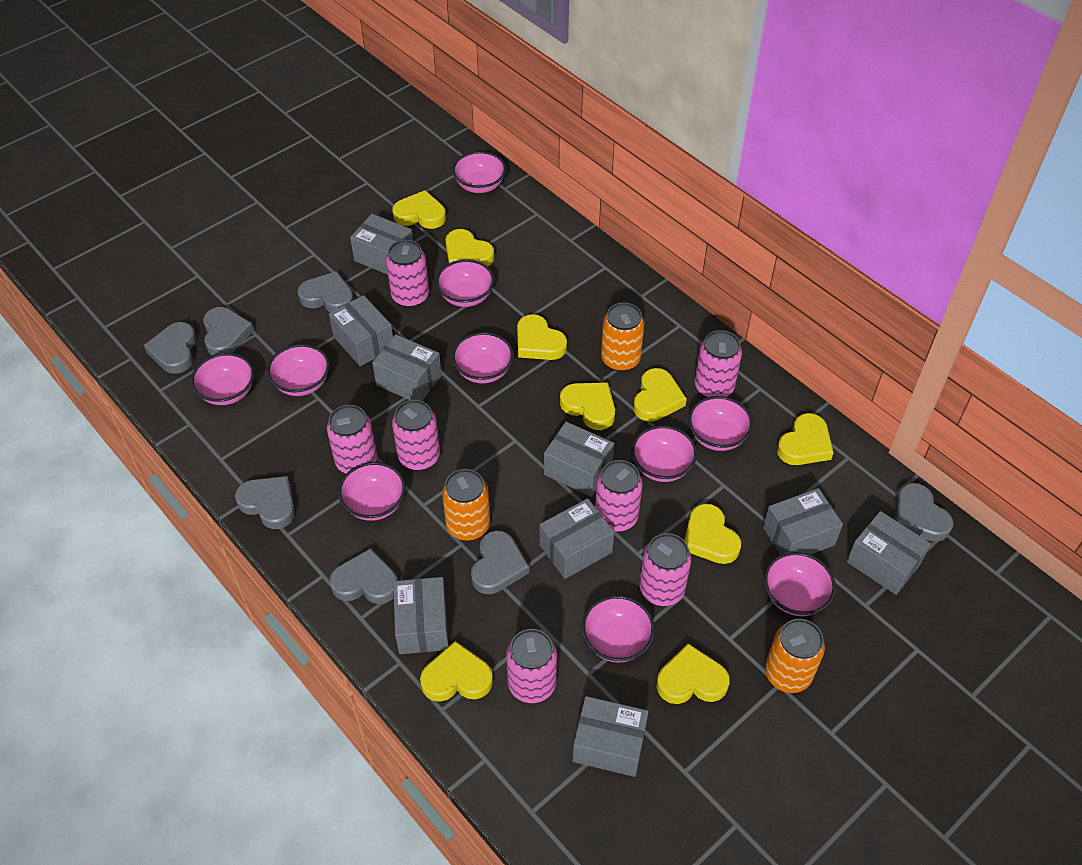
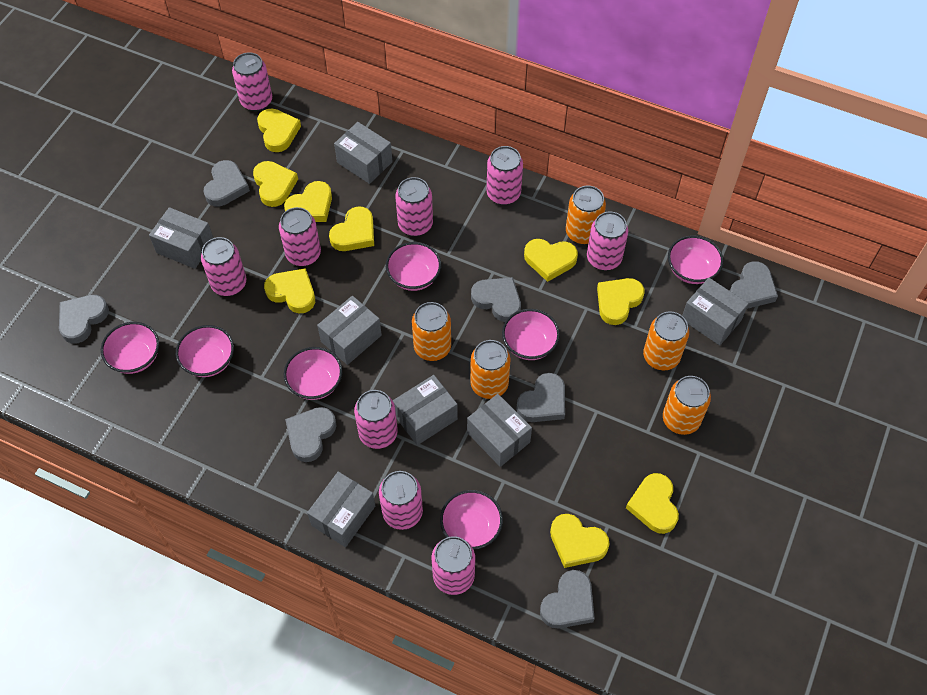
grey box: 9 -> 7
orange can: 3 -> 5
pink bowl: 10 -> 7
pink can: 7 -> 9

